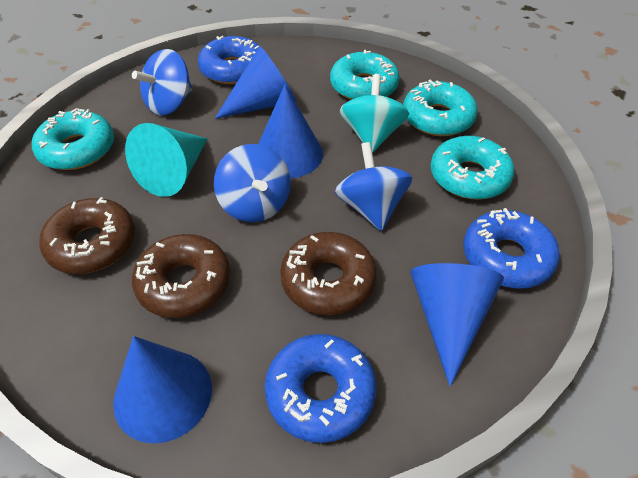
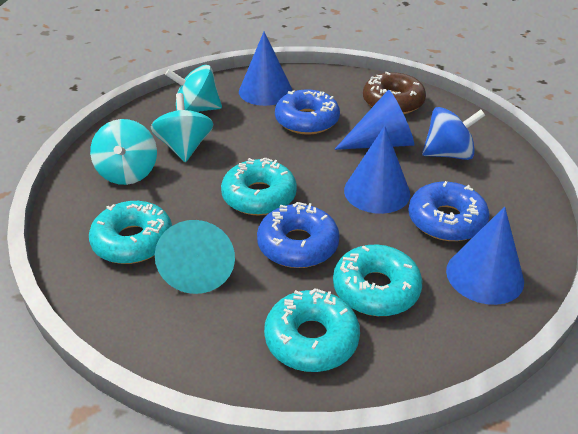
blue spinning top: 3 -> 1
brown donut: 3 -> 1
turquoise spinning top: 1 -> 3

